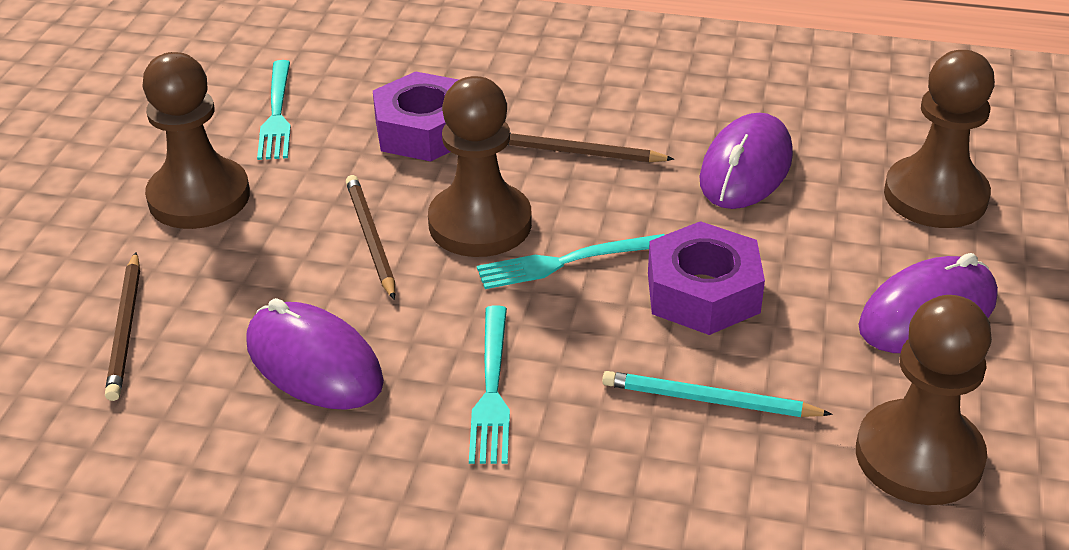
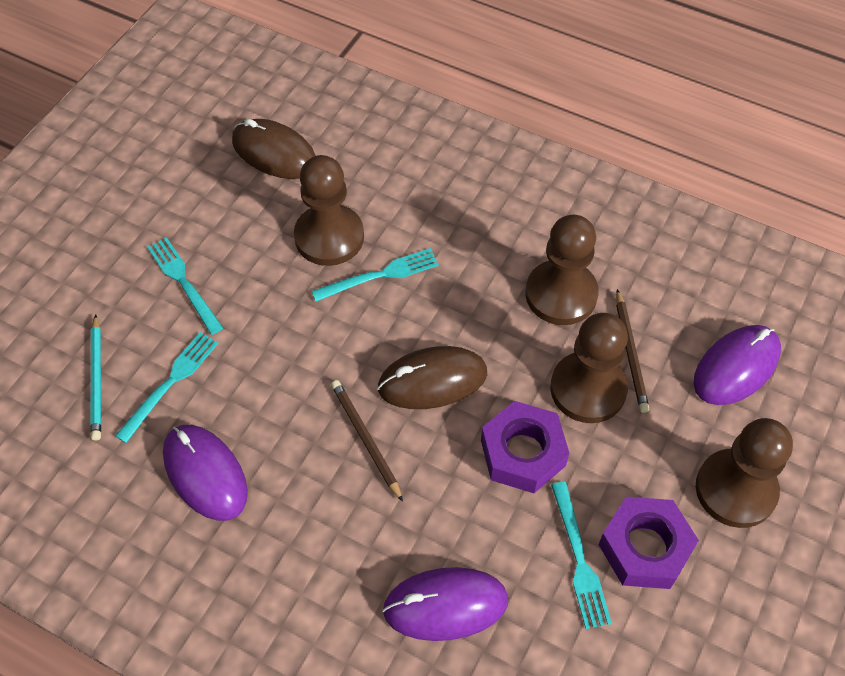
brown mouse: 0 -> 2
brown pencil: 3 -> 2
turquoise fork: 3 -> 4

